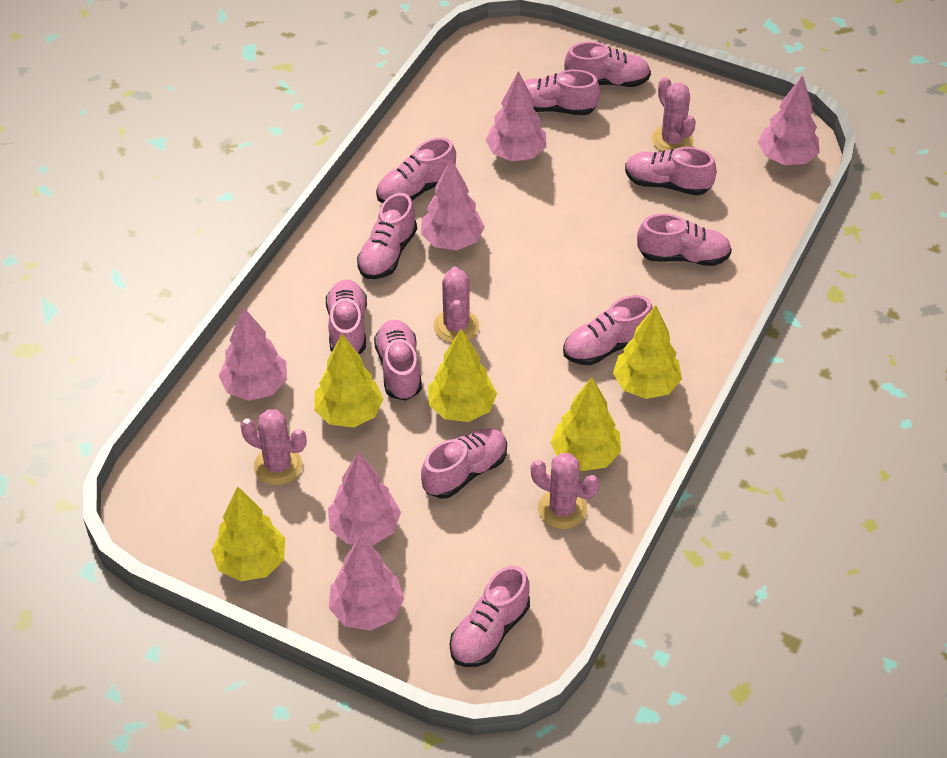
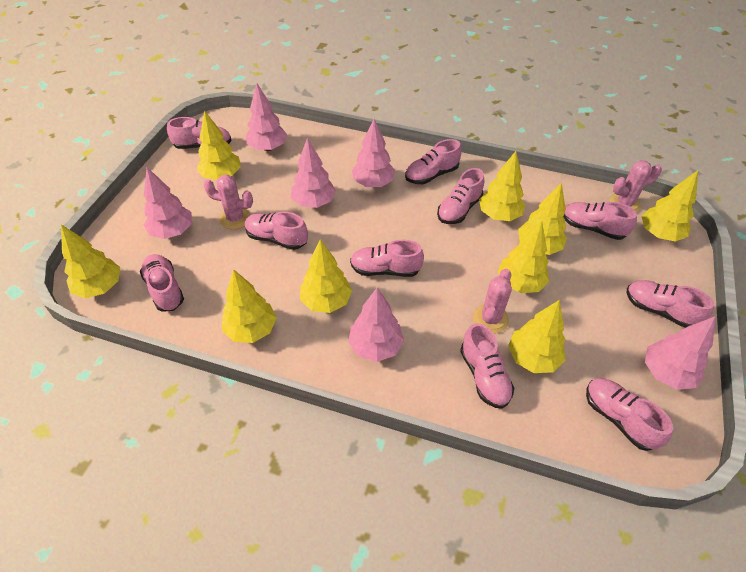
pink cactus: 4 -> 3
pink shoe: 11 -> 10
yellow tree: 5 -> 9

